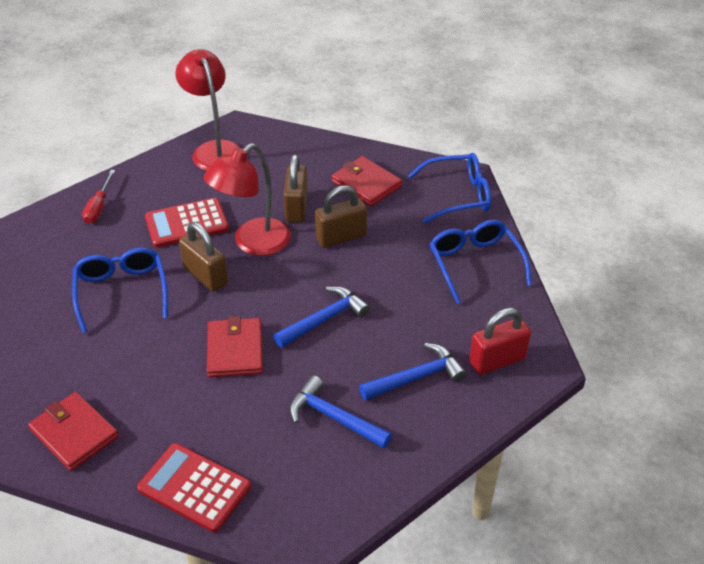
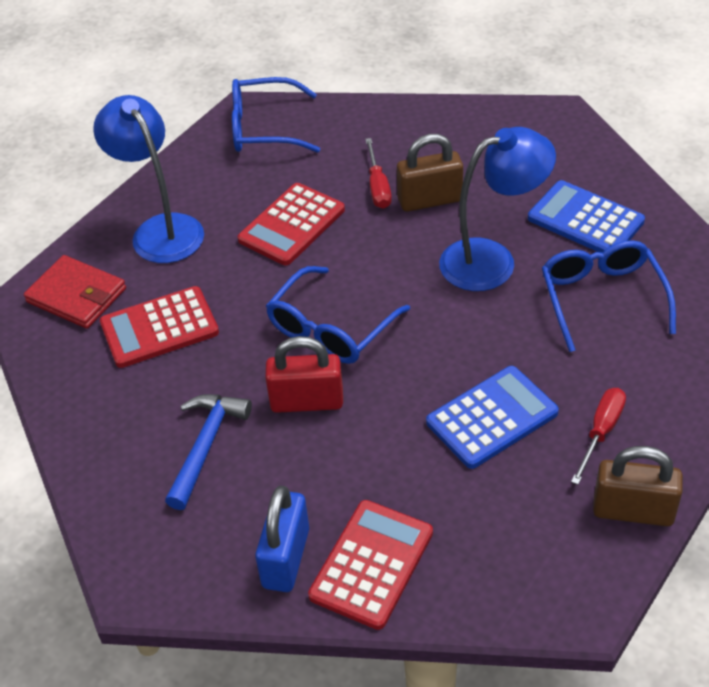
blue calculator: 0 -> 2
blue hammer: 3 -> 1
blue lamp: 0 -> 2
blue padlock: 0 -> 1
brown padlock: 3 -> 2
red calculator: 2 -> 3
red lamp: 2 -> 0
red screwdriver: 1 -> 2
red wallet: 3 -> 1

